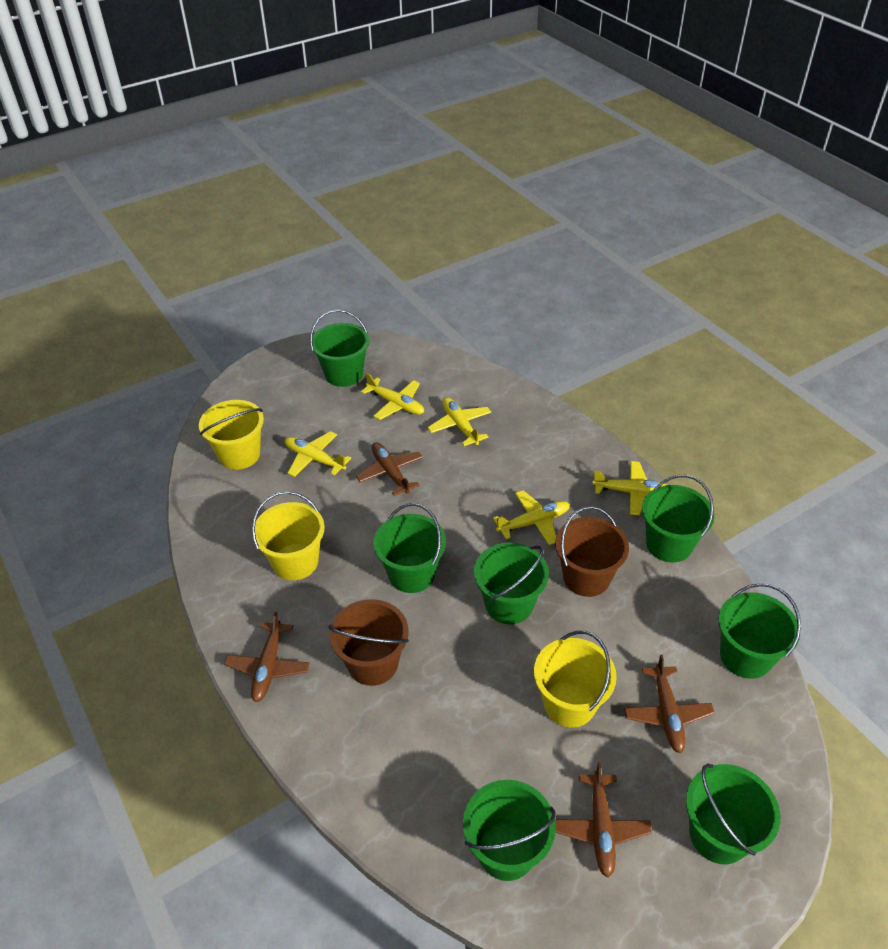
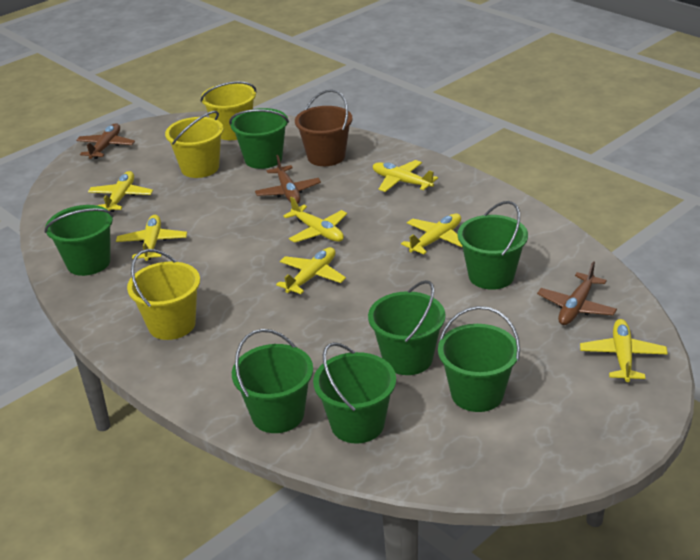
brown bucket: 2 -> 1
brown plane: 4 -> 3
yellow plane: 5 -> 7

